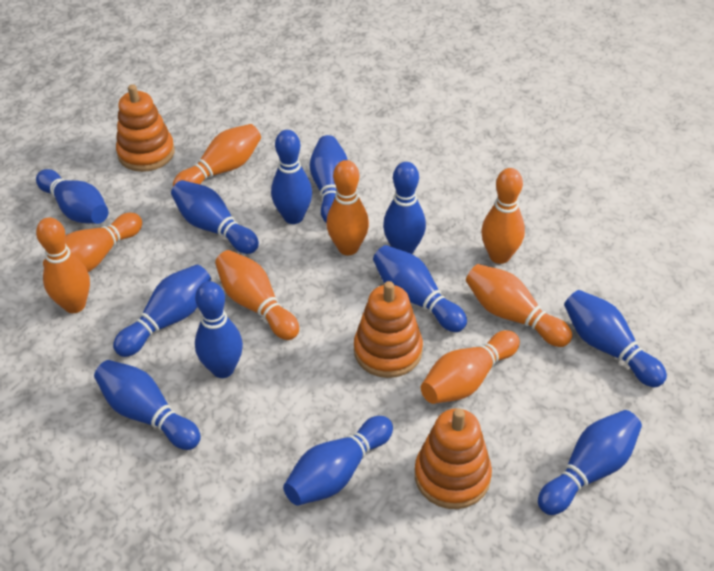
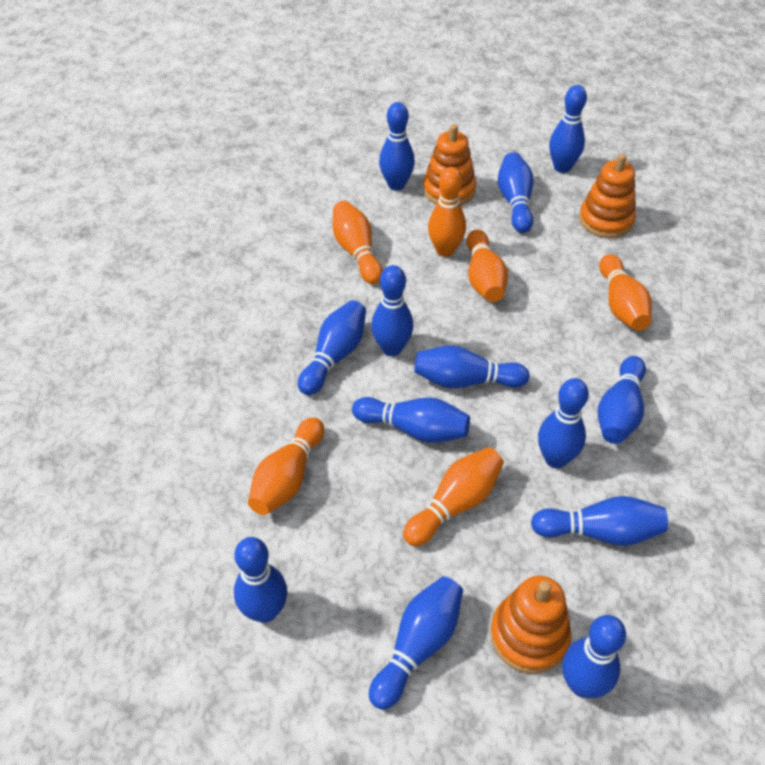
blue bowling pin: 12 -> 13
orange bowling pin: 8 -> 6

